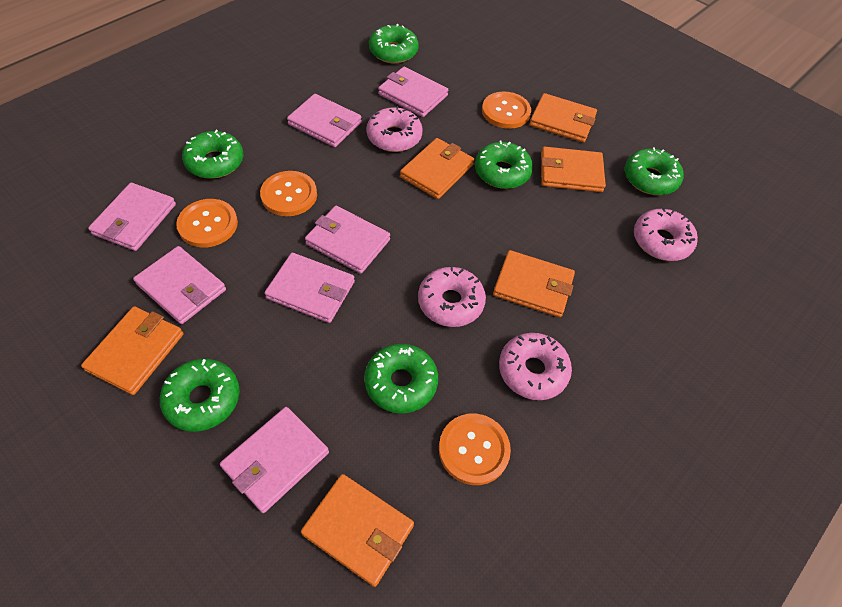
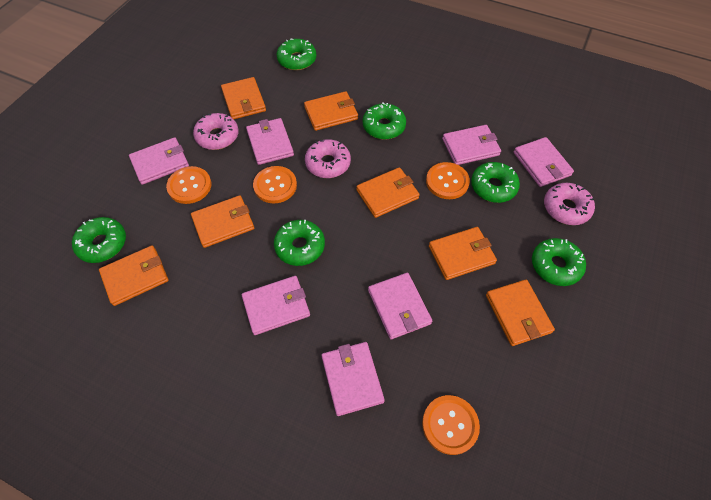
orange wallet: 6 -> 7
pink donut: 4 -> 3

